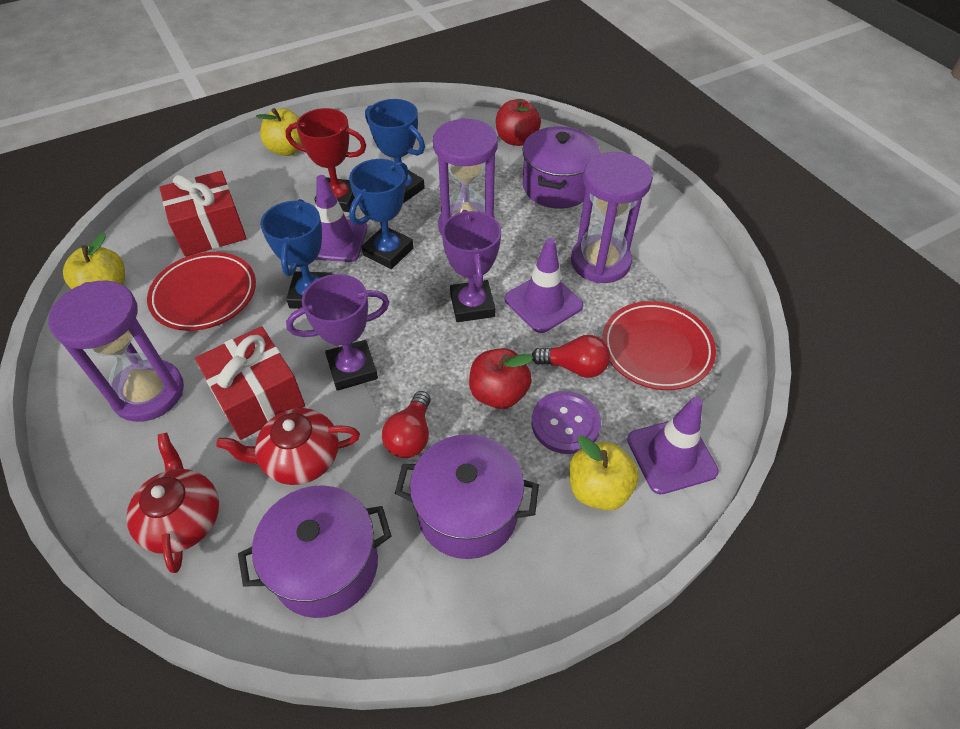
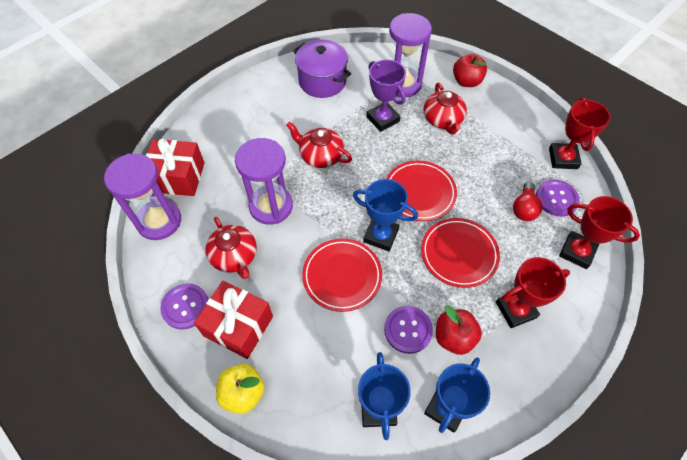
purple button: 1 -> 3
purple pot: 3 -> 1
purple traffic cone: 3 -> 0
purple trophy: 2 -> 1
red light bulb: 2 -> 1
red plate: 2 -> 3
red teapot: 2 -> 3
red trophy: 1 -> 3
yellow apple: 3 -> 1

